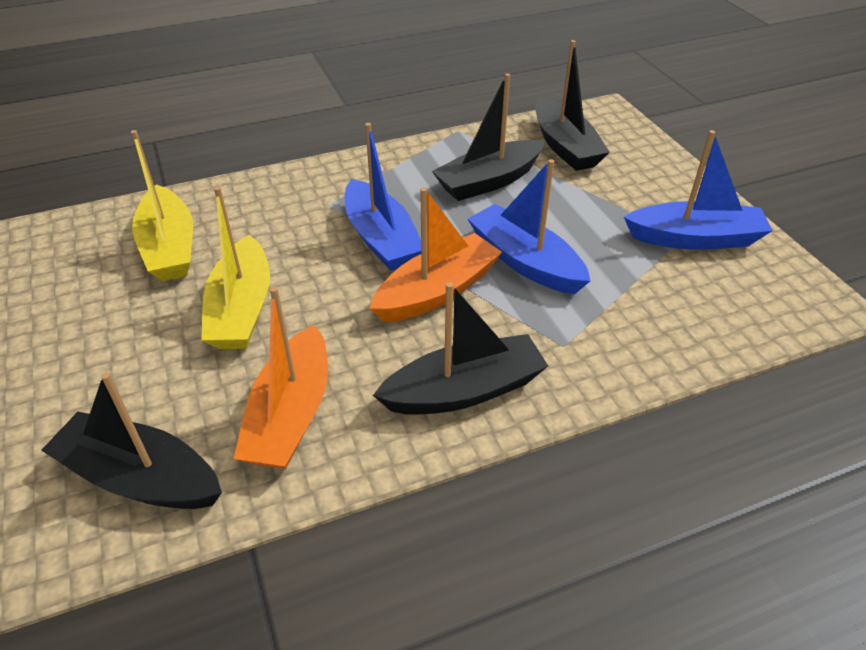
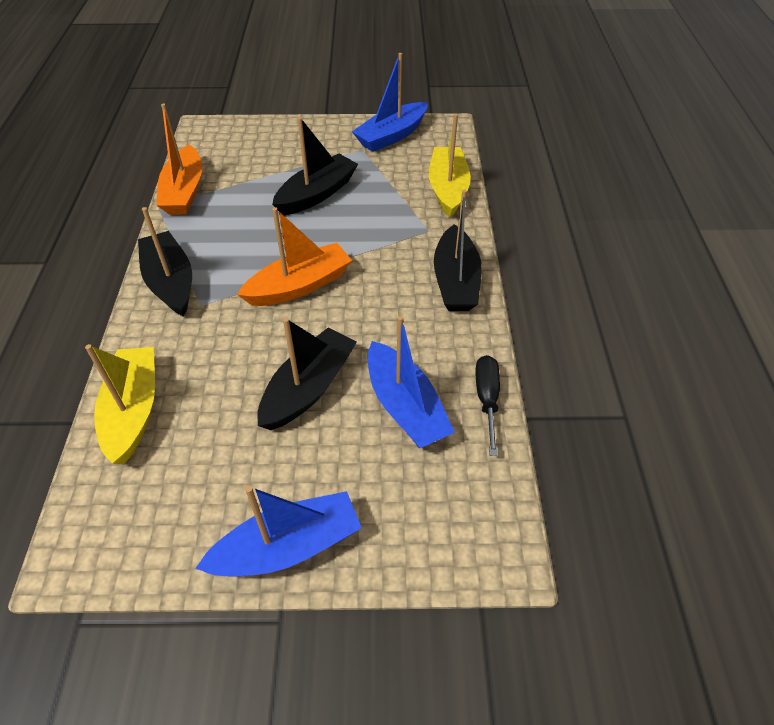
black screwdriver: 0 -> 1

